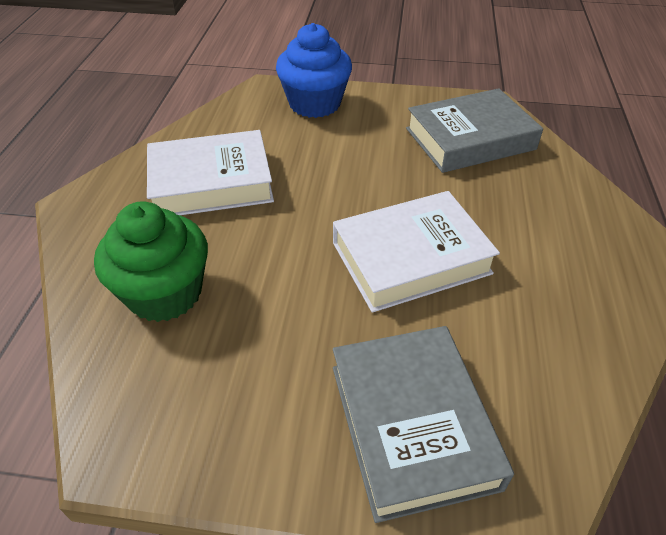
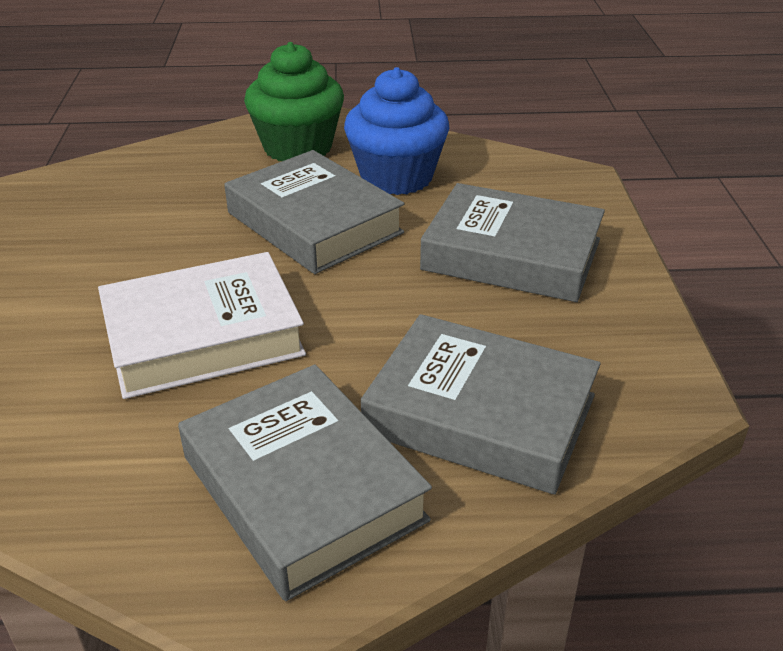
grey book: 2 -> 4
white book: 2 -> 1

